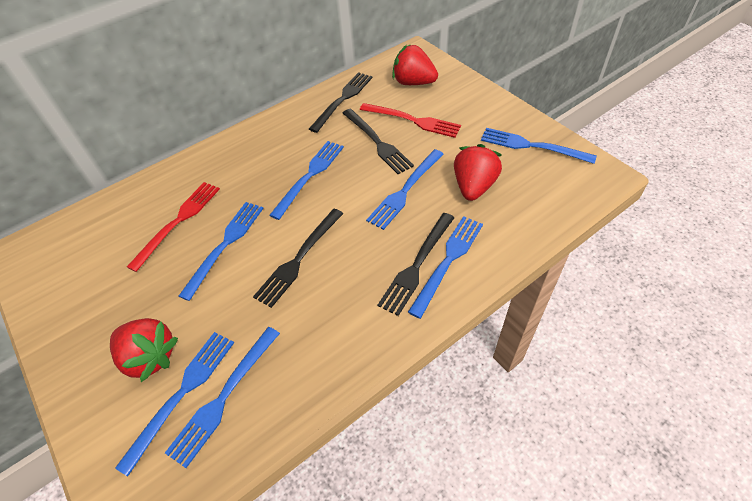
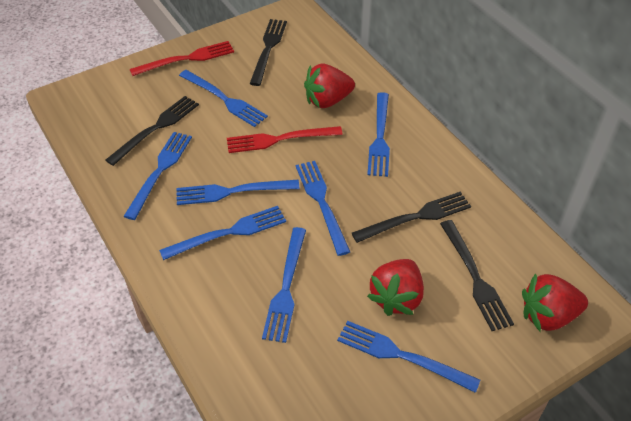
blue fork: 7 -> 8

